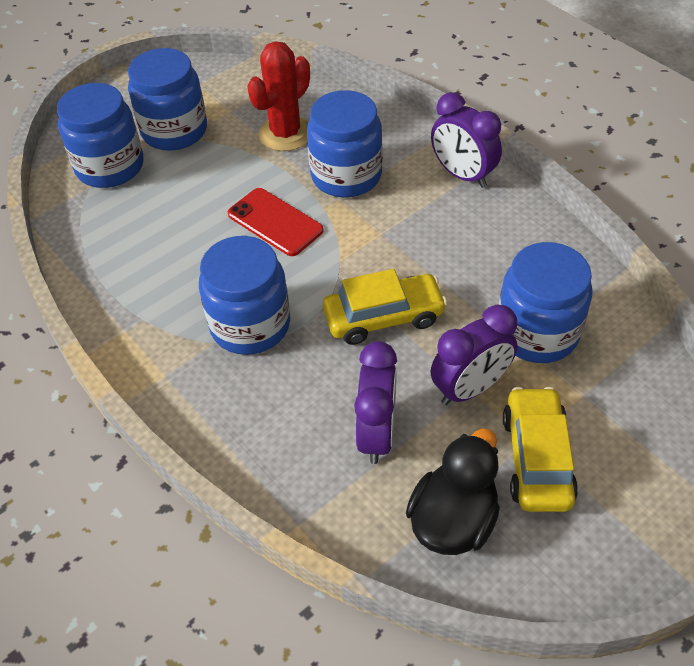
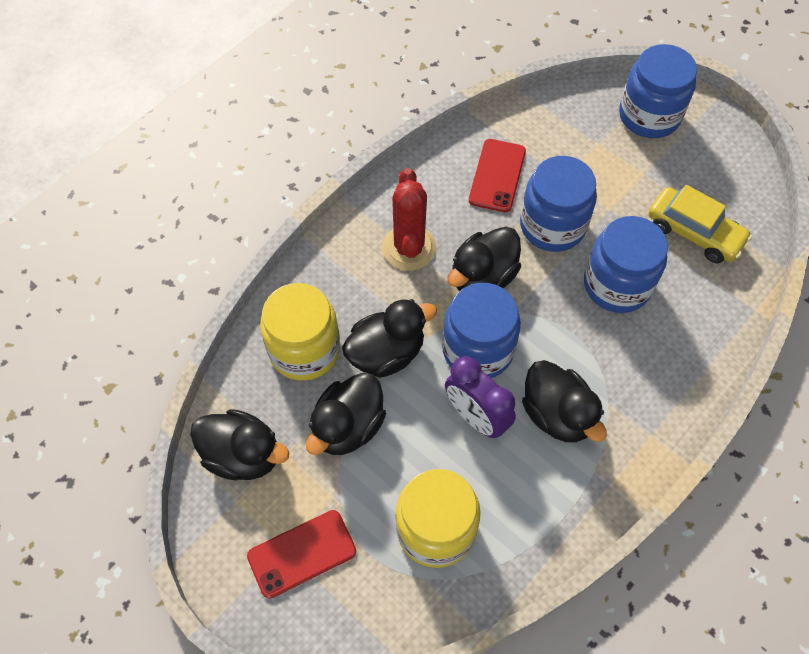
black duck: 1 -> 5
blue jar: 5 -> 4
purple clock: 3 -> 1
red phone: 1 -> 2
yellow car: 2 -> 1
yellow jar: 0 -> 2

